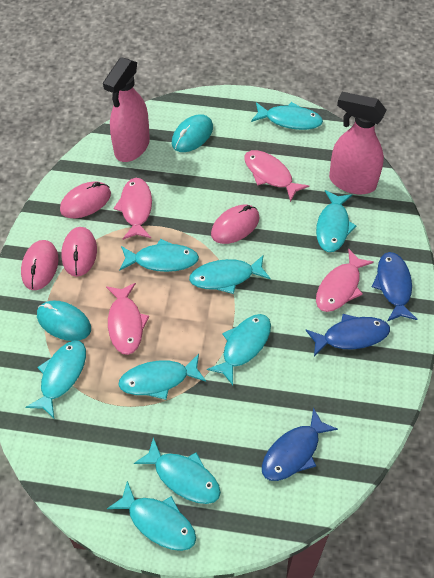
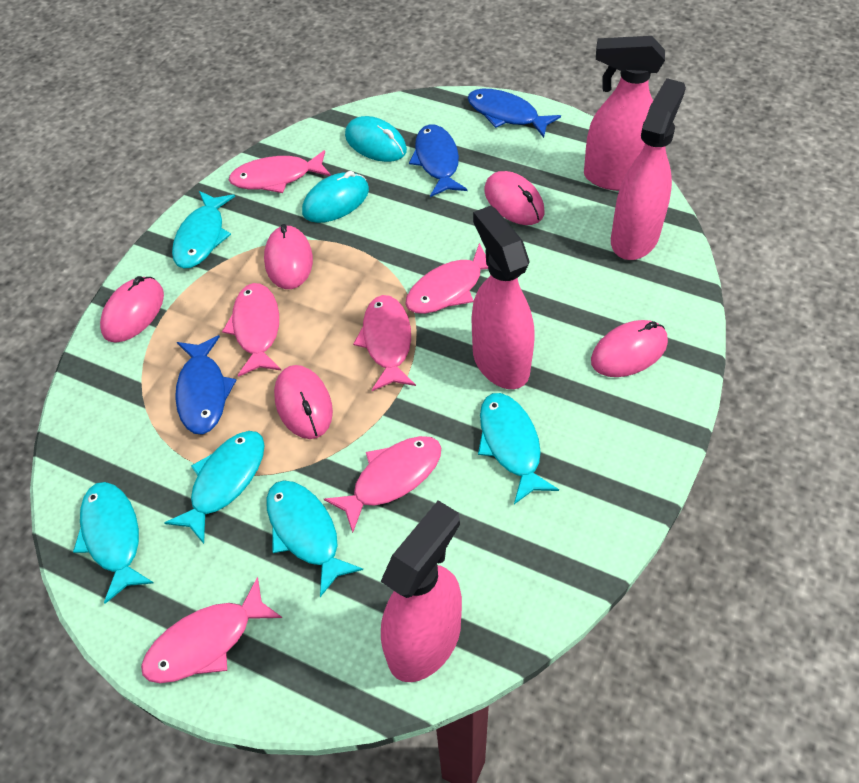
pink fish: 4 -> 6
pink mouse: 4 -> 5
pink spray bottle: 2 -> 4
turquoise fish: 9 -> 5

